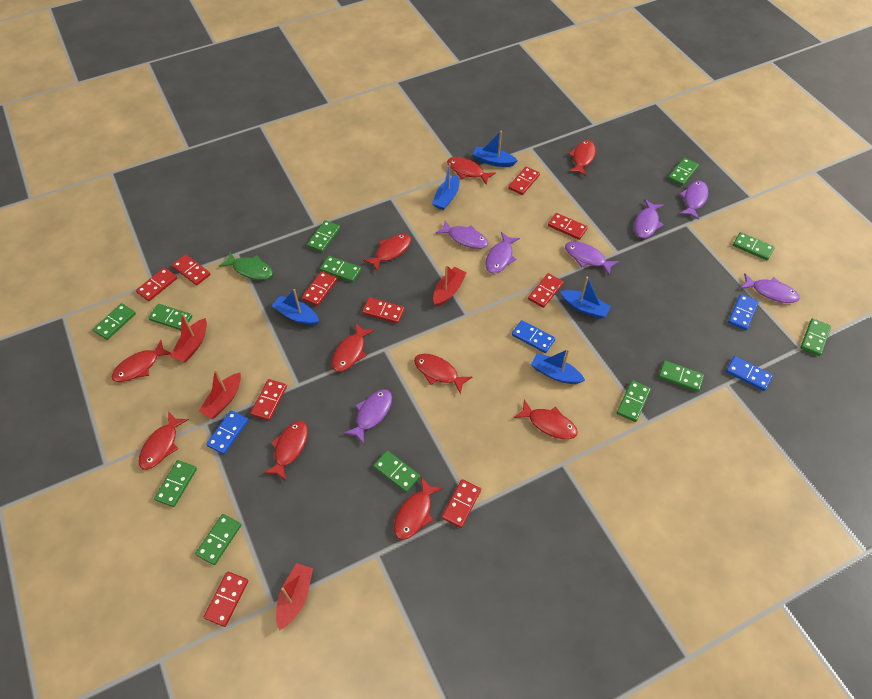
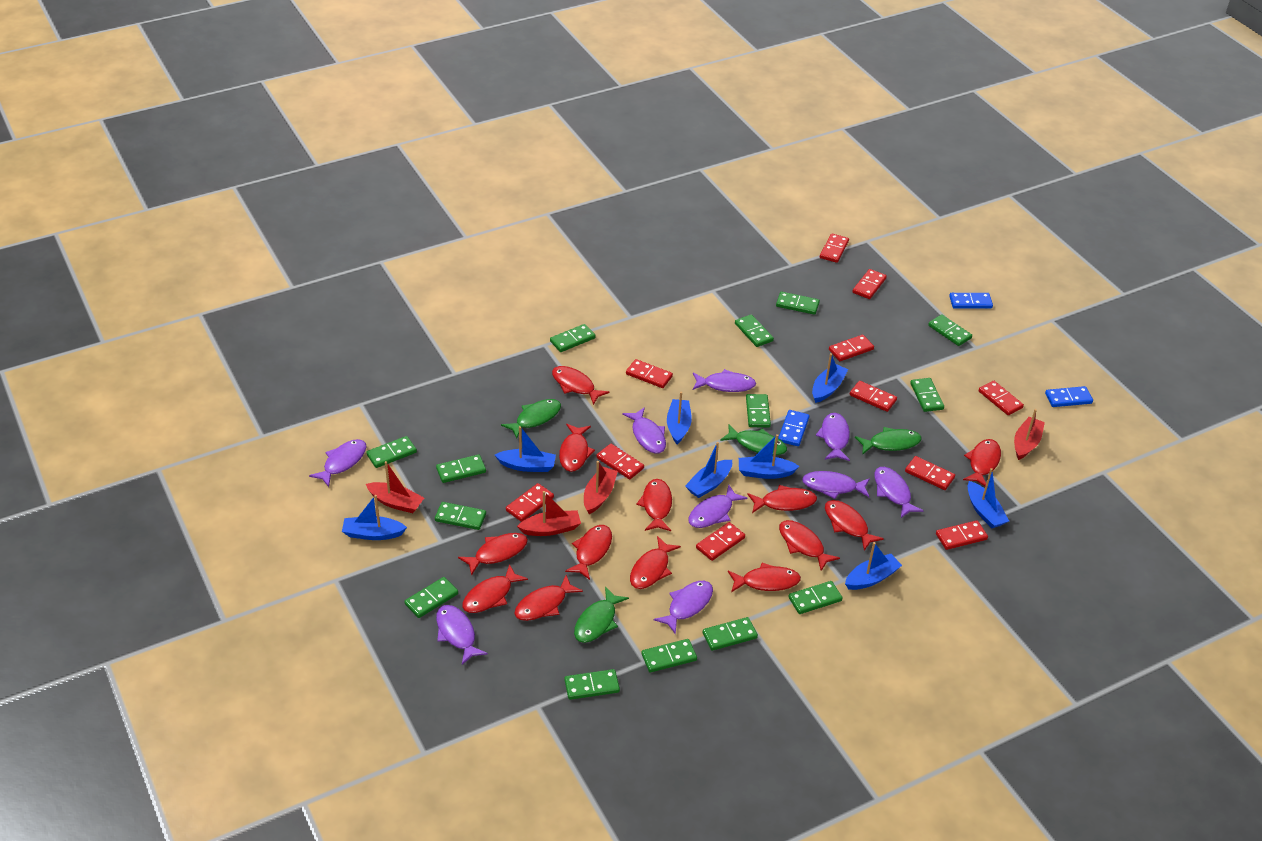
blue boat: 5 -> 8
blue domino: 4 -> 3
green domino: 12 -> 14
green fish: 1 -> 4
purple fish: 7 -> 9
red domino: 10 -> 11
red fish: 10 -> 13

